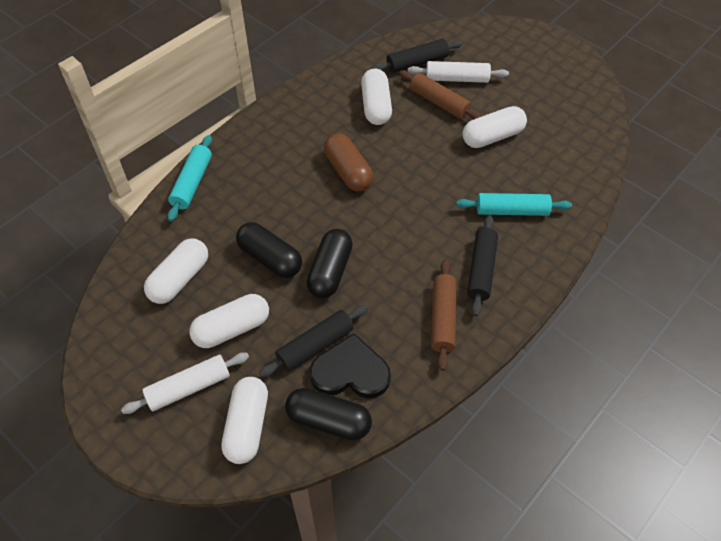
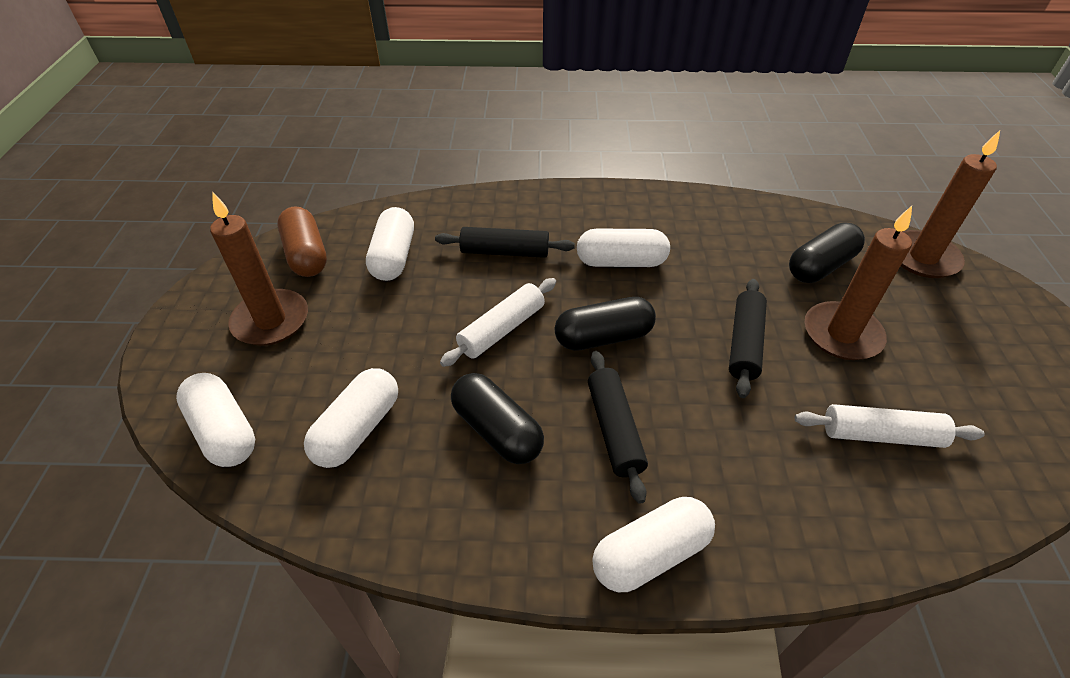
black heart: 1 -> 0
brown candle: 0 -> 3
brown rolling pin: 2 -> 0
turquoise rolling pin: 2 -> 0

